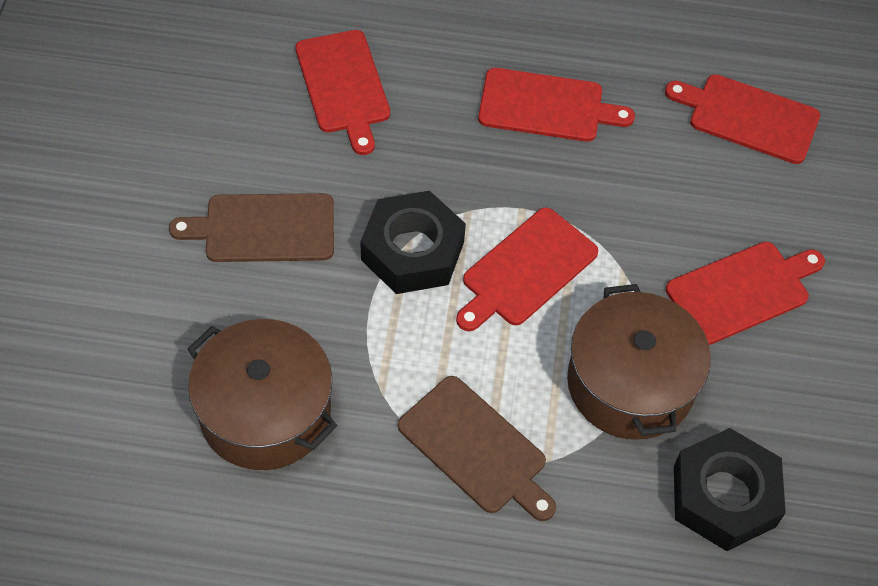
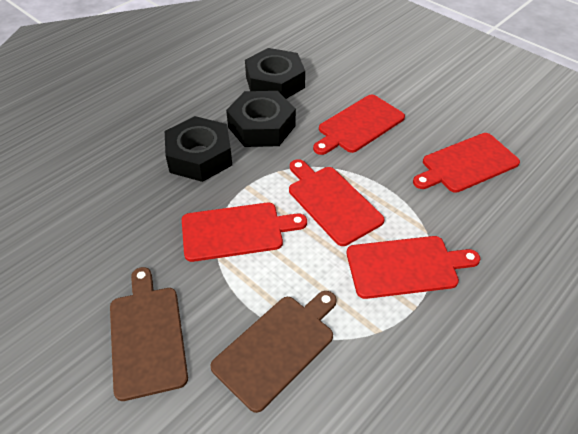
black nut: 2 -> 3
brown pot: 2 -> 0

